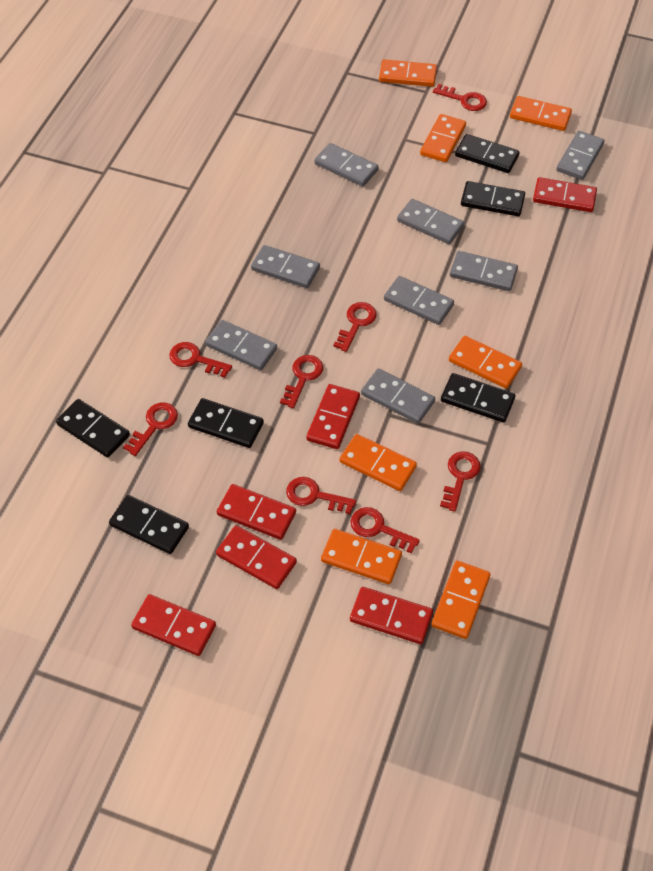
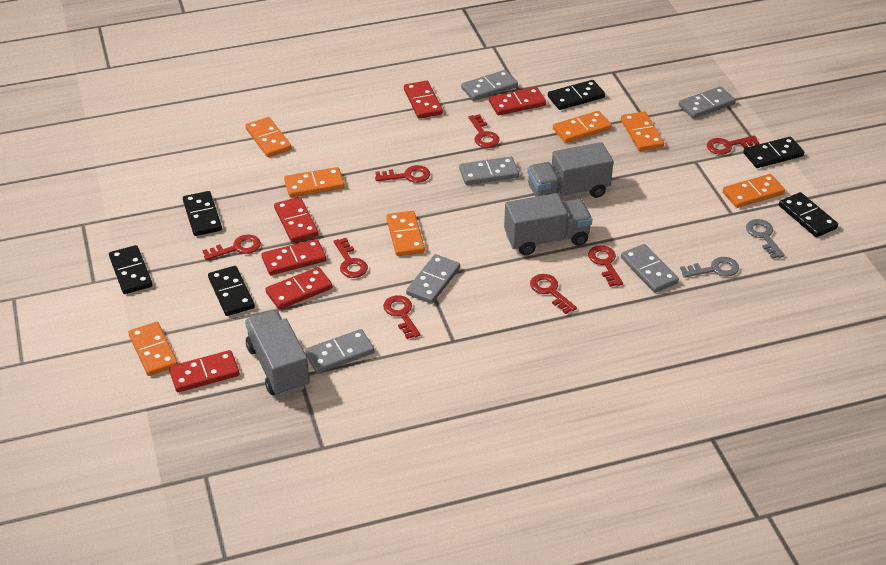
grey domino: 8 -> 6
grey key: 0 -> 2
grey truck: 0 -> 3

